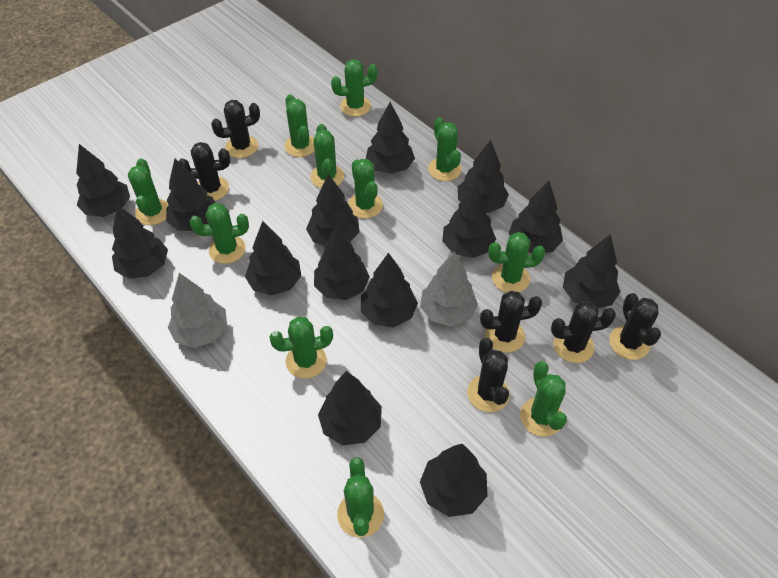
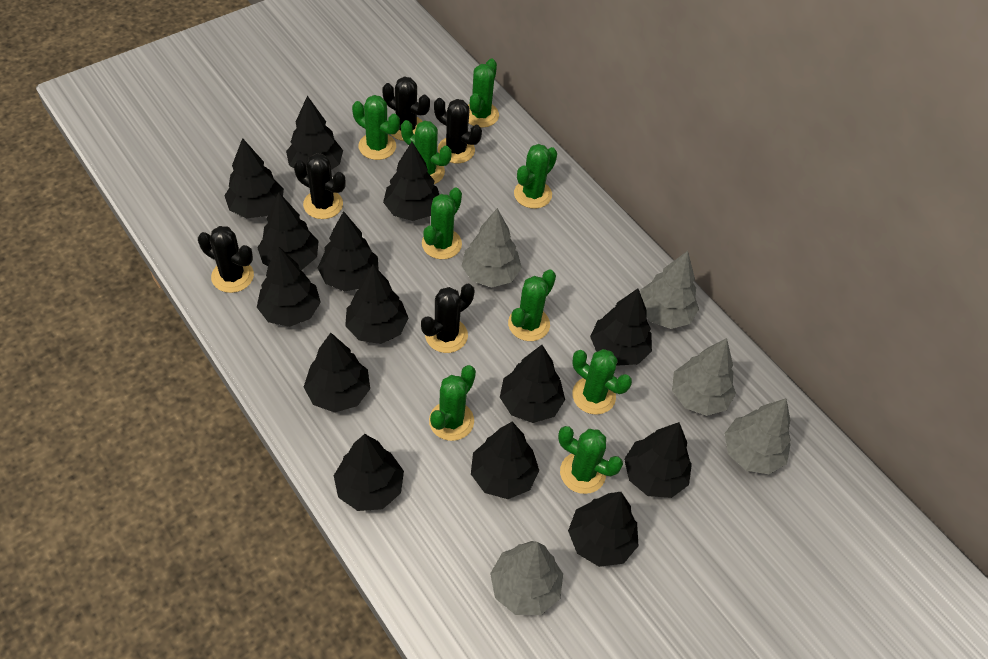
black cactus: 6 -> 5
green cactus: 11 -> 9
grey tree: 2 -> 5

